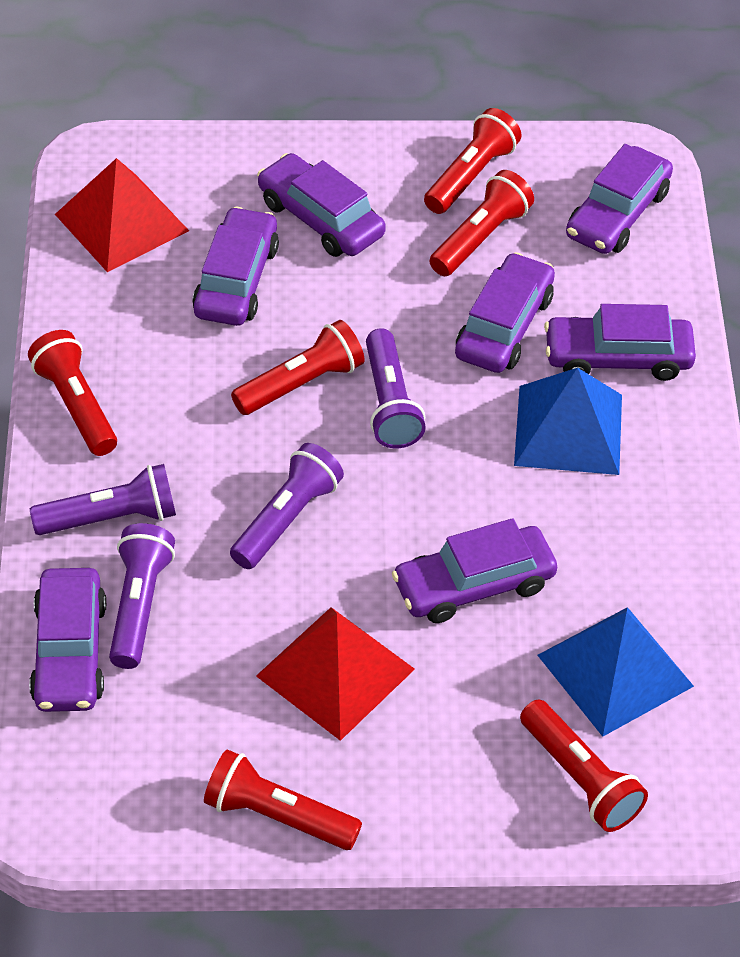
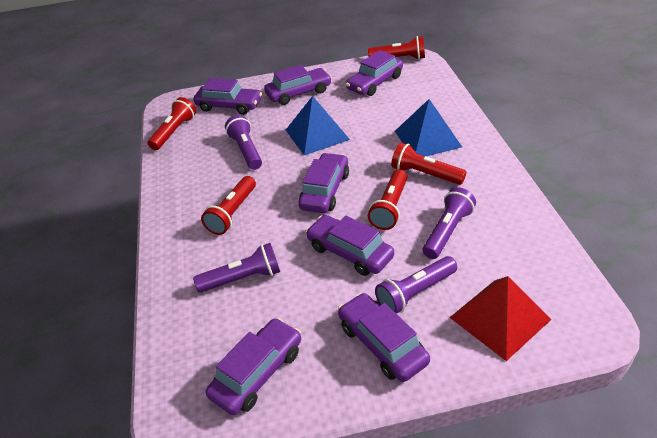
red flashlight: 6 -> 5
red pyramid: 2 -> 1

